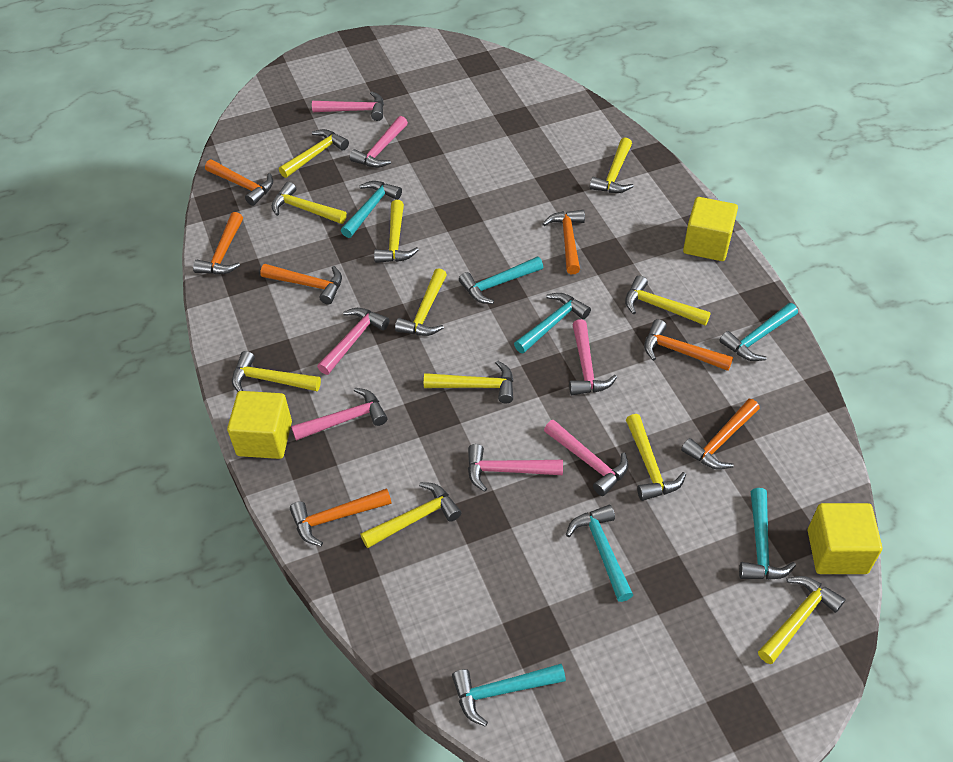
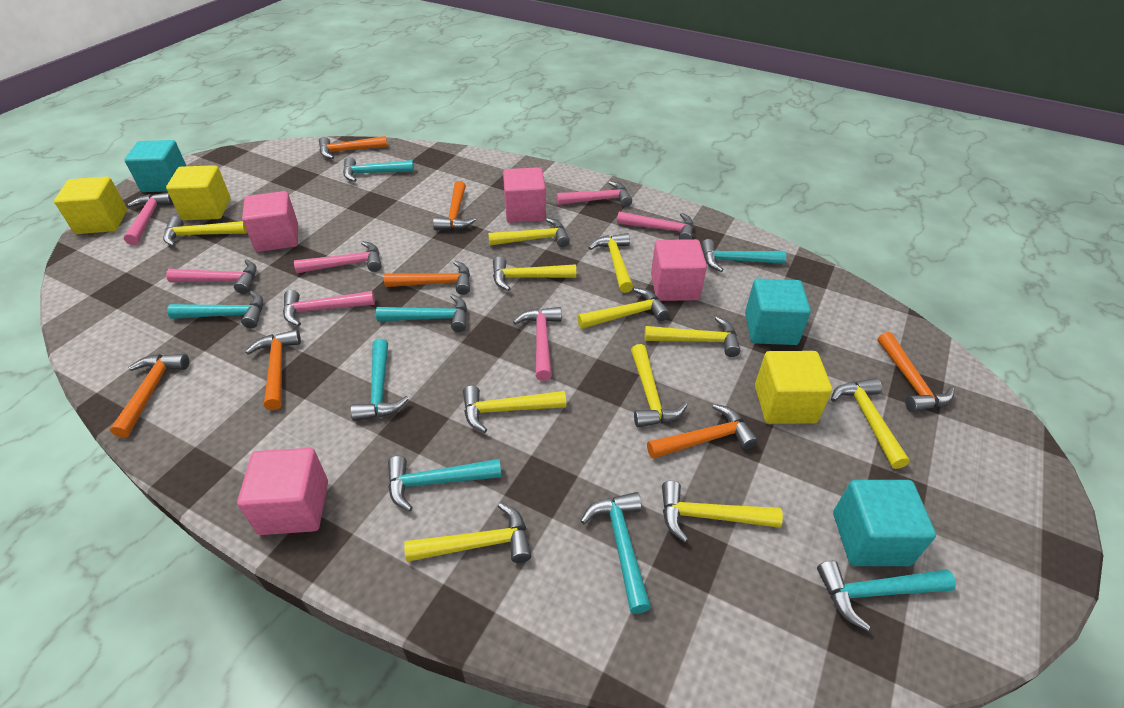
pink cube: 0 -> 4
turquoise cube: 0 -> 3
turquoise hammer: 7 -> 8

